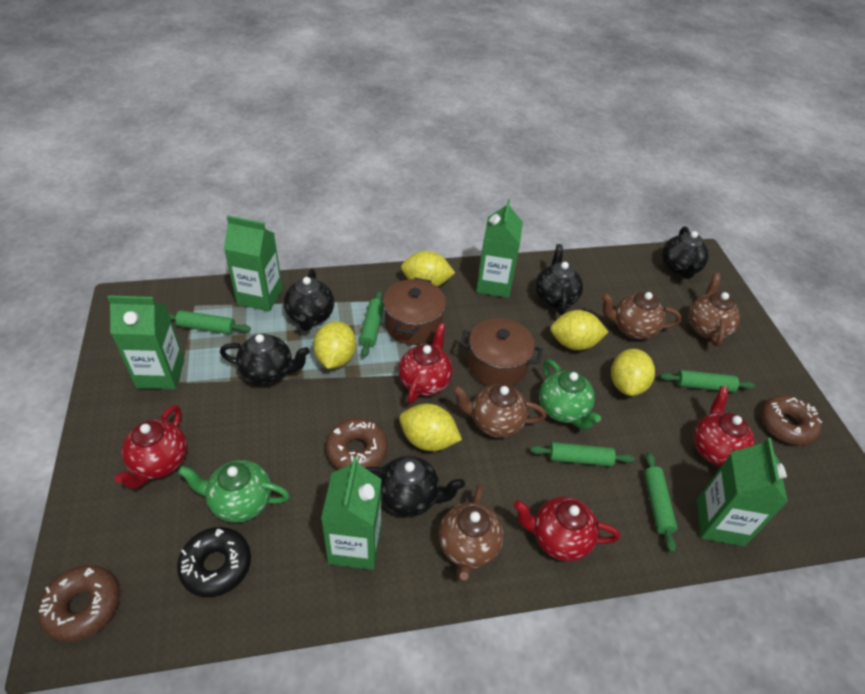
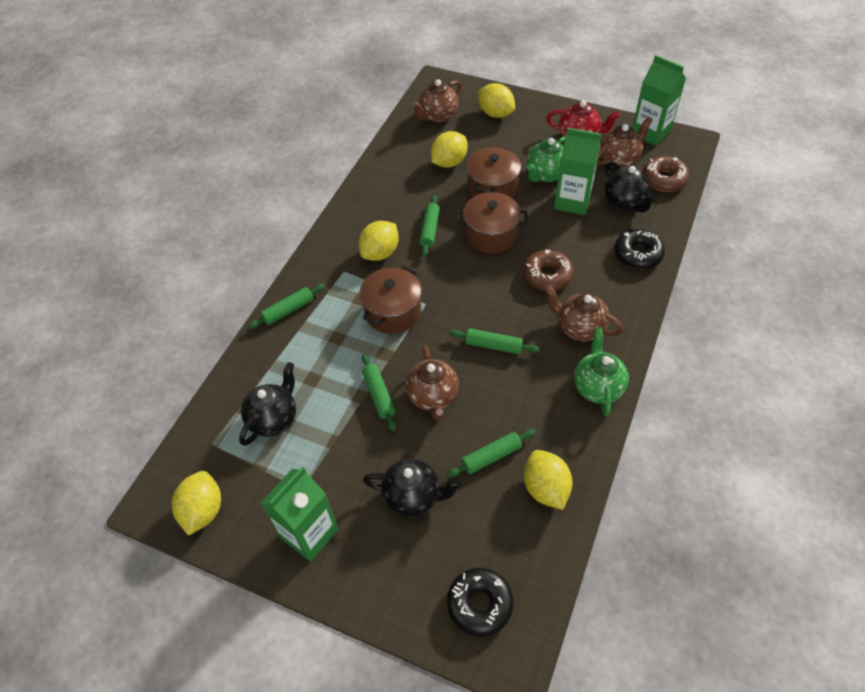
black donut: 1 -> 2
black teapot: 5 -> 3
brown donut: 3 -> 2
brown pot: 2 -> 3
green carton: 5 -> 3
red teapot: 4 -> 1

